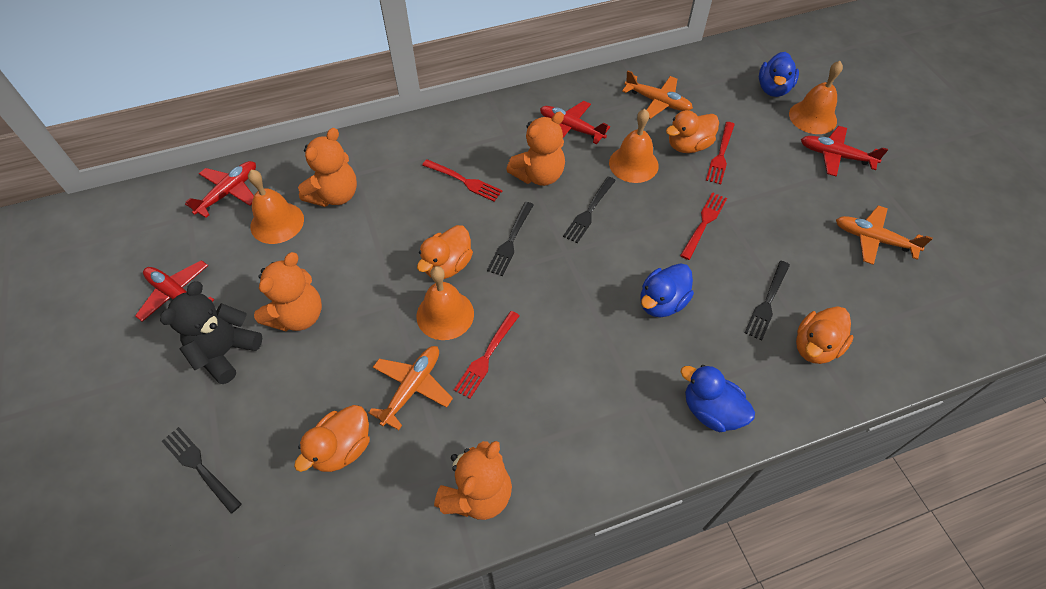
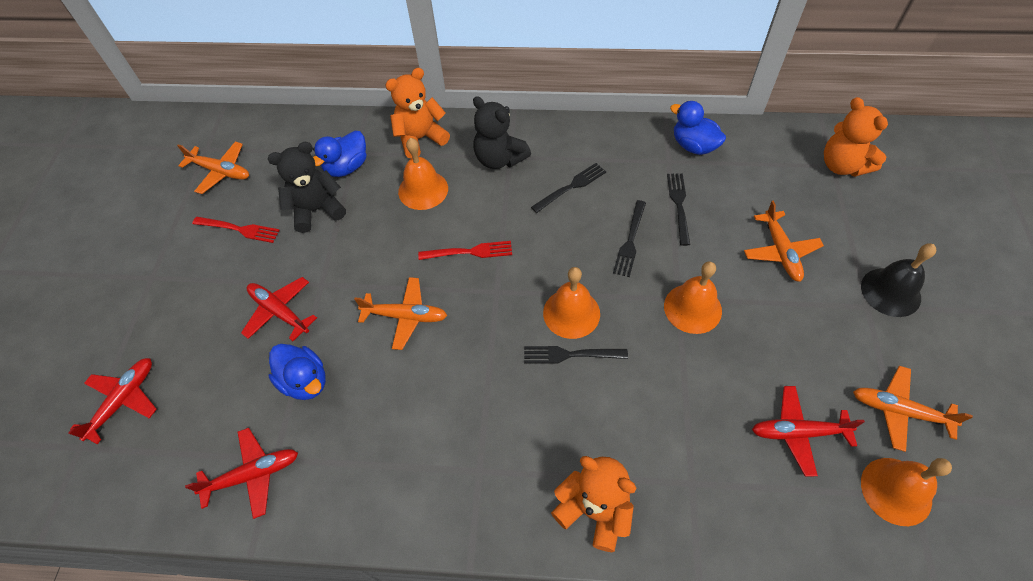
black bell: 0 -> 1
black teddy bear: 1 -> 2
orange duck: 4 -> 0
orange plane: 3 -> 4
orange teddy bear: 4 -> 3
red fork: 4 -> 2

